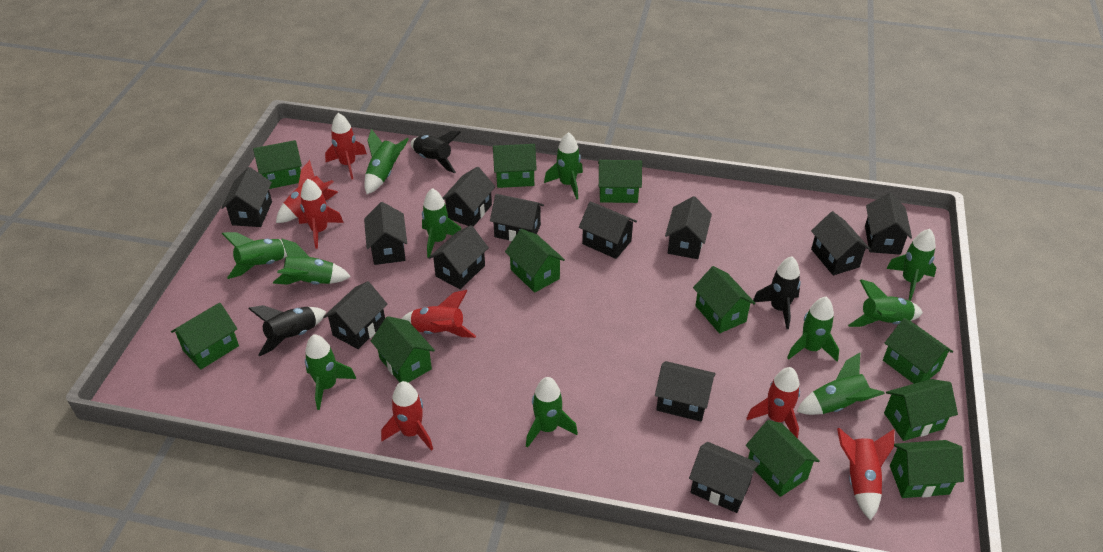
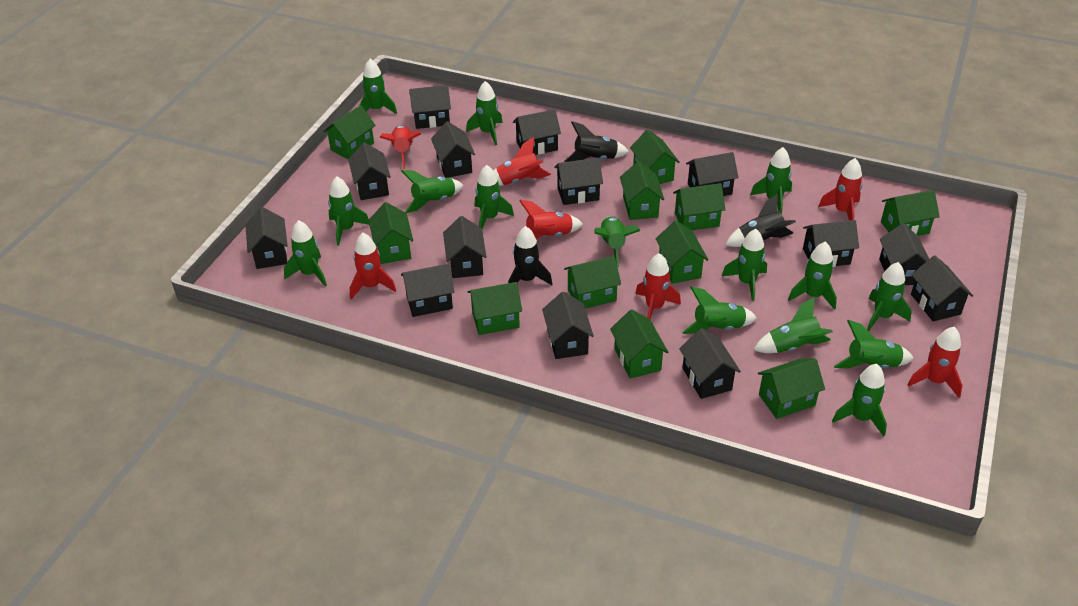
black house: 12 -> 14
green rocket: 11 -> 15

